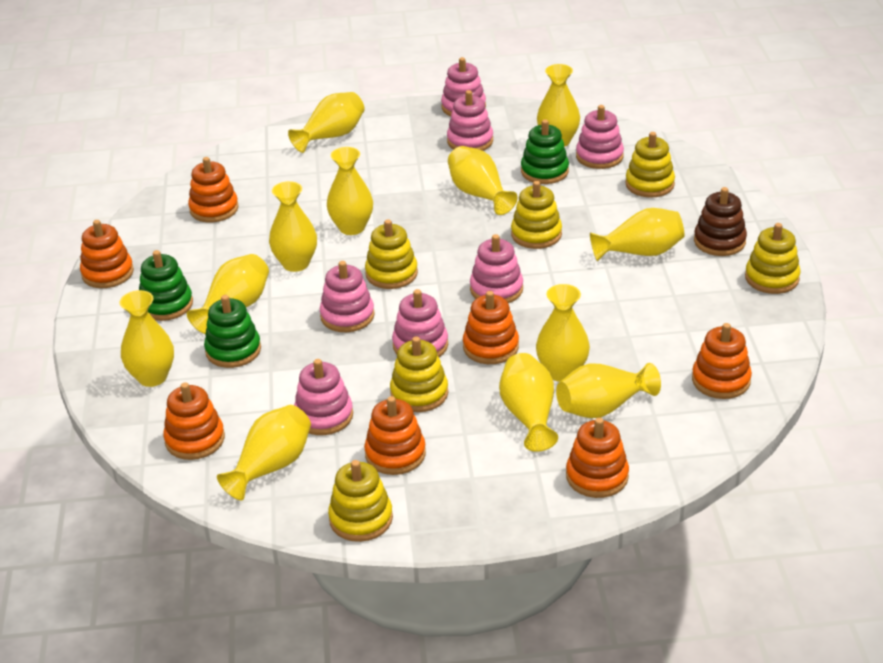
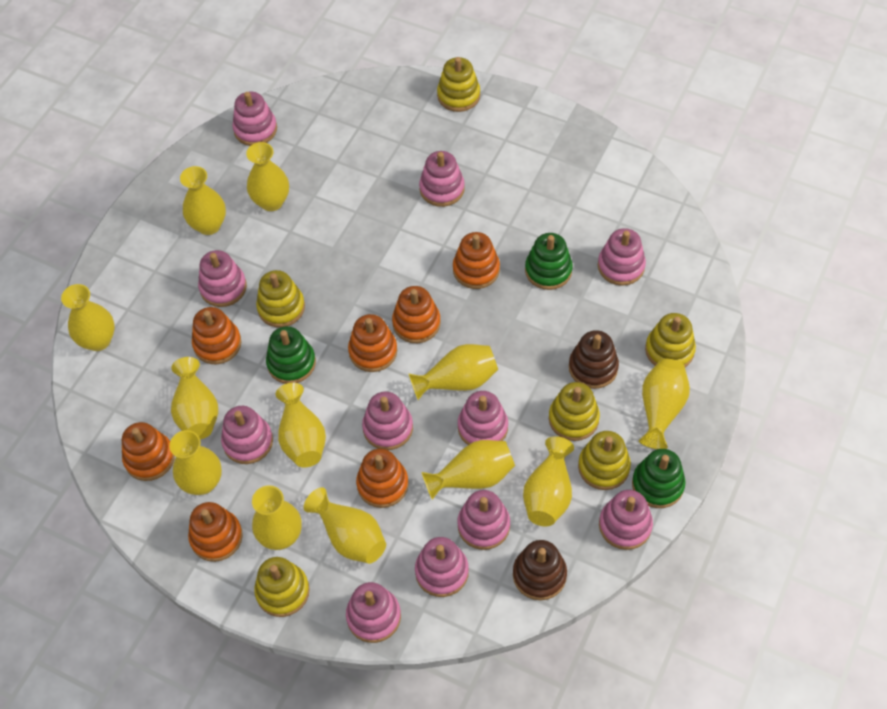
brown stacking toy: 1 -> 2
pink stacking toy: 7 -> 11

